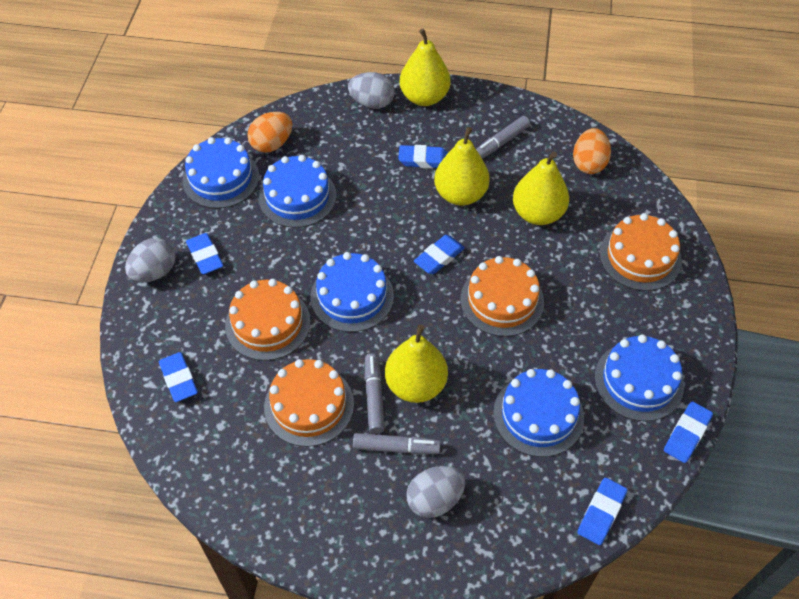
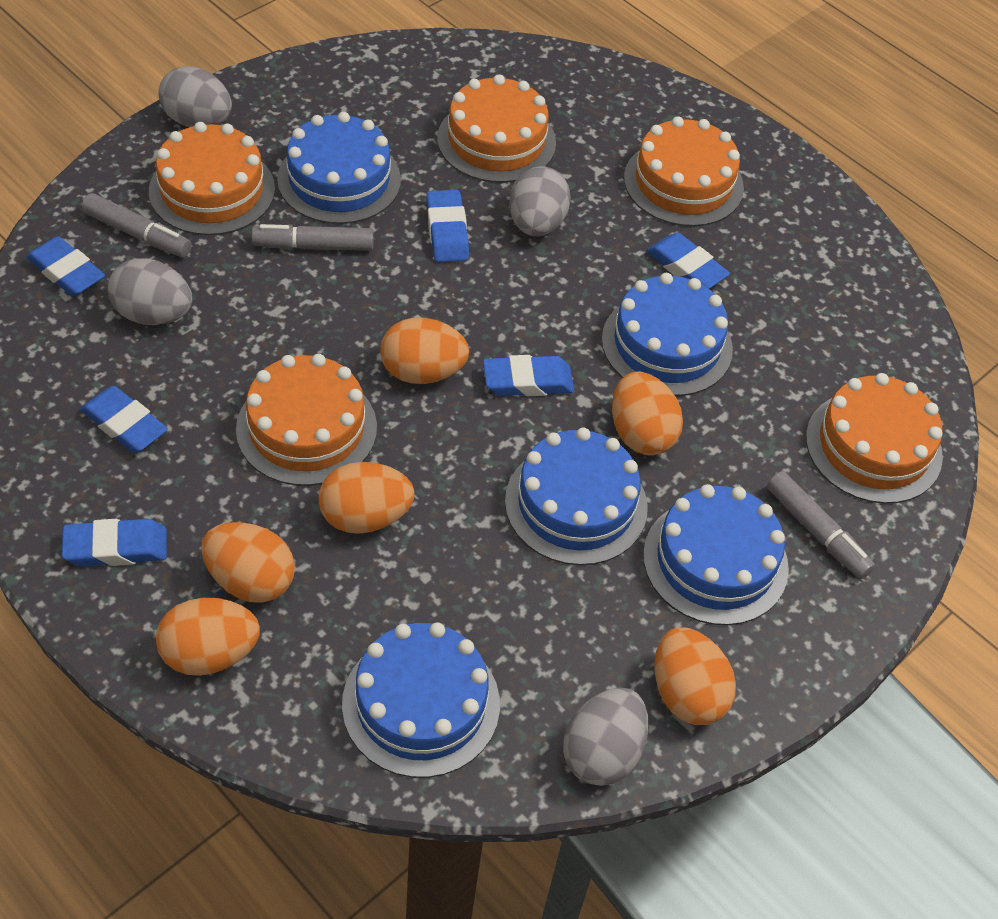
grey egg: 3 -> 4
orange cake: 4 -> 5
orange egg: 2 -> 6
yellow pear: 4 -> 0

